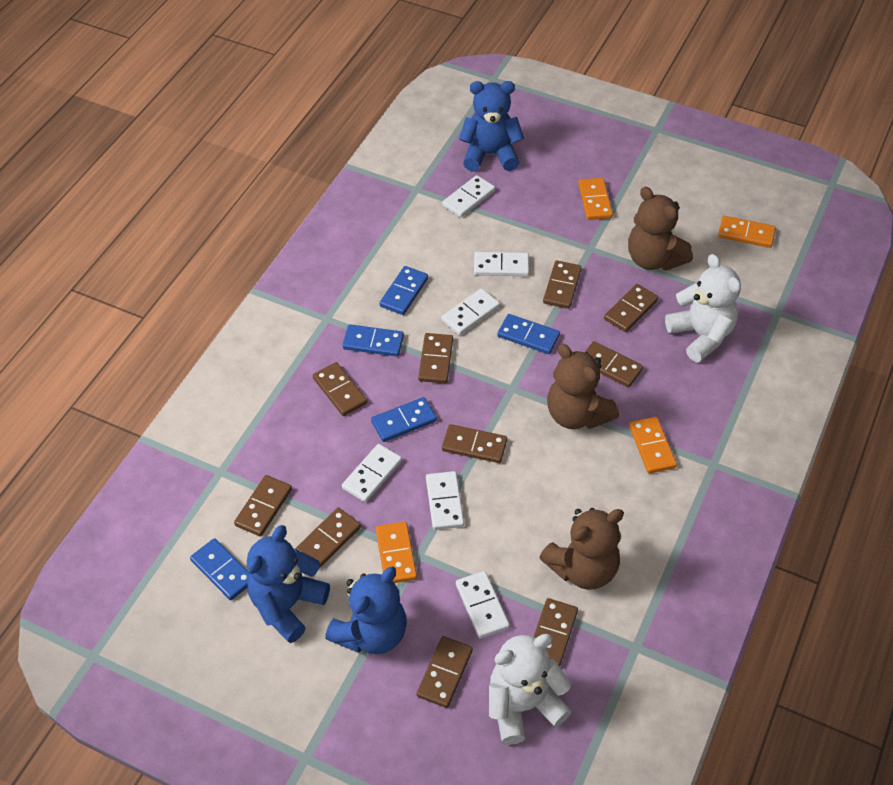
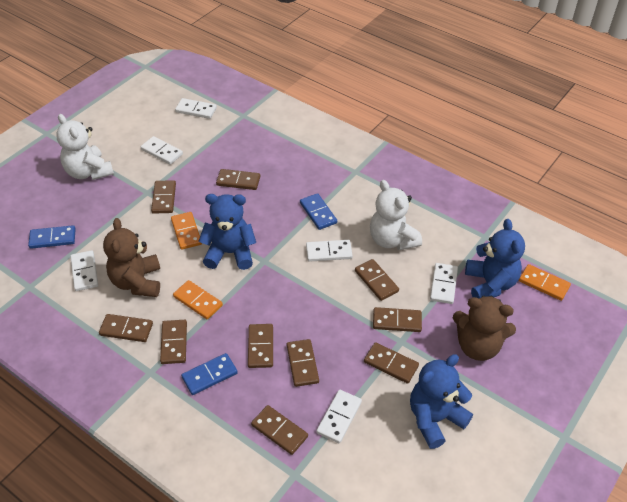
blue domino: 5 -> 3
brown teddy bear: 3 -> 2
orange domino: 4 -> 3

